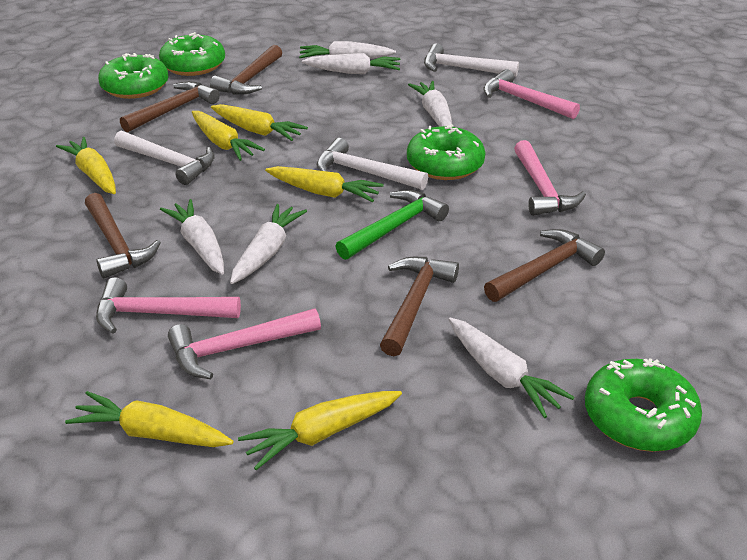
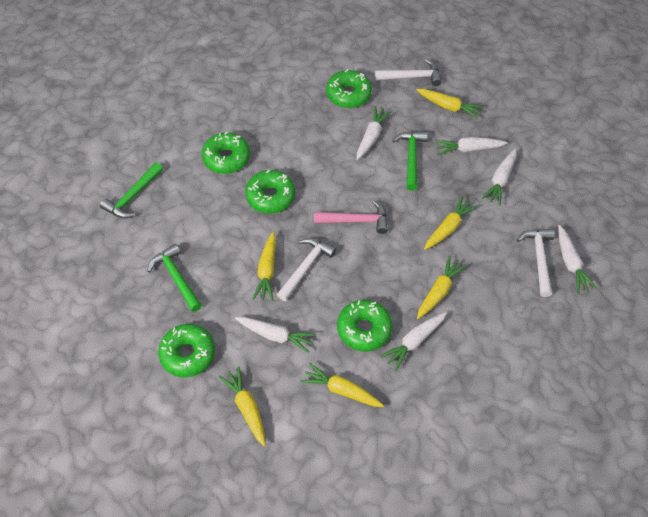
brown hammer: 5 -> 0
green donut: 4 -> 5
green hammer: 1 -> 3
pink hammer: 4 -> 1

